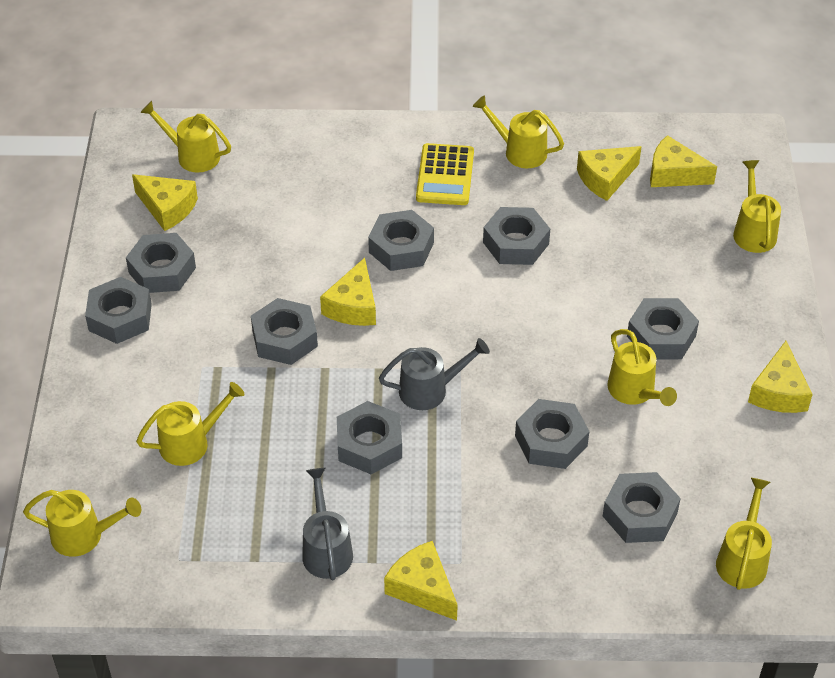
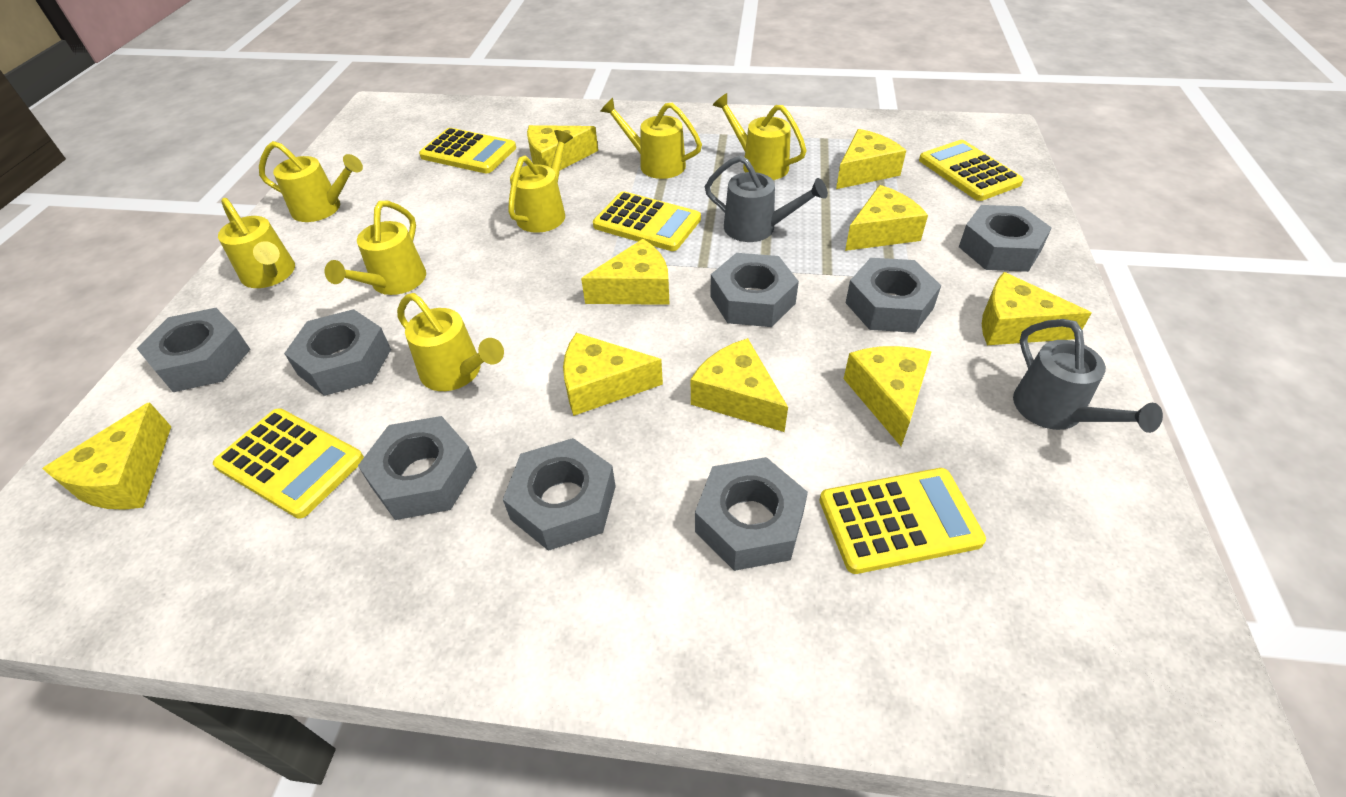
grey nut: 9 -> 8
yellow calculator: 1 -> 5
yellow cheese: 6 -> 9

